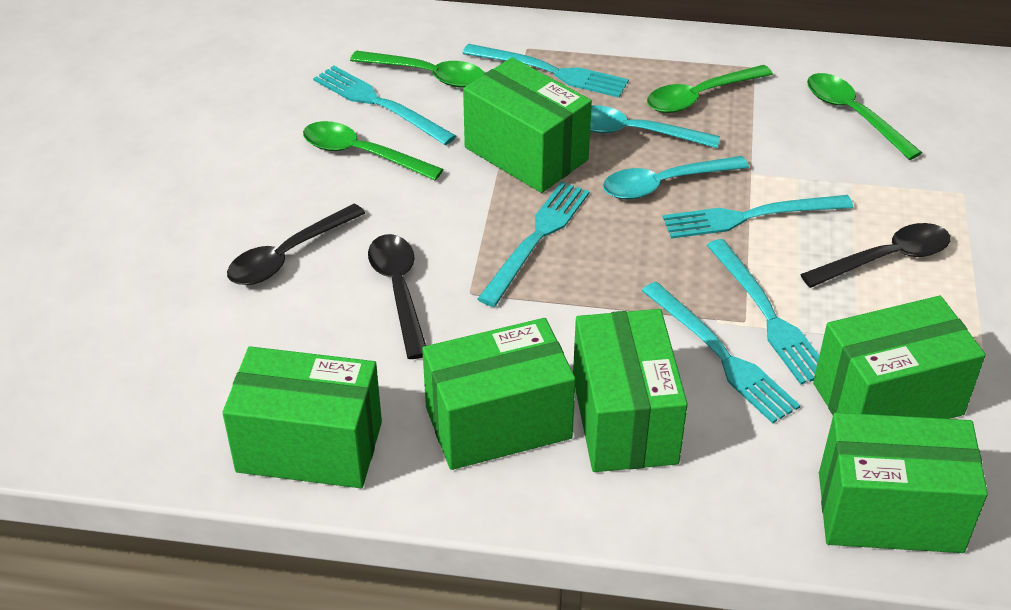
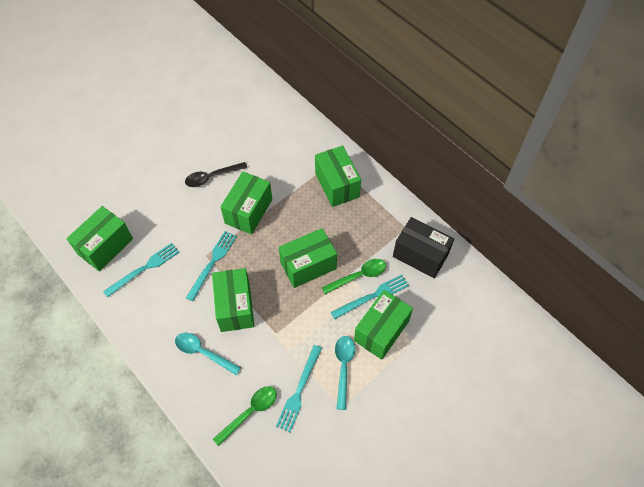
black box: 0 -> 1
black spoon: 3 -> 1
green spoon: 4 -> 2
turquoise fork: 6 -> 4

